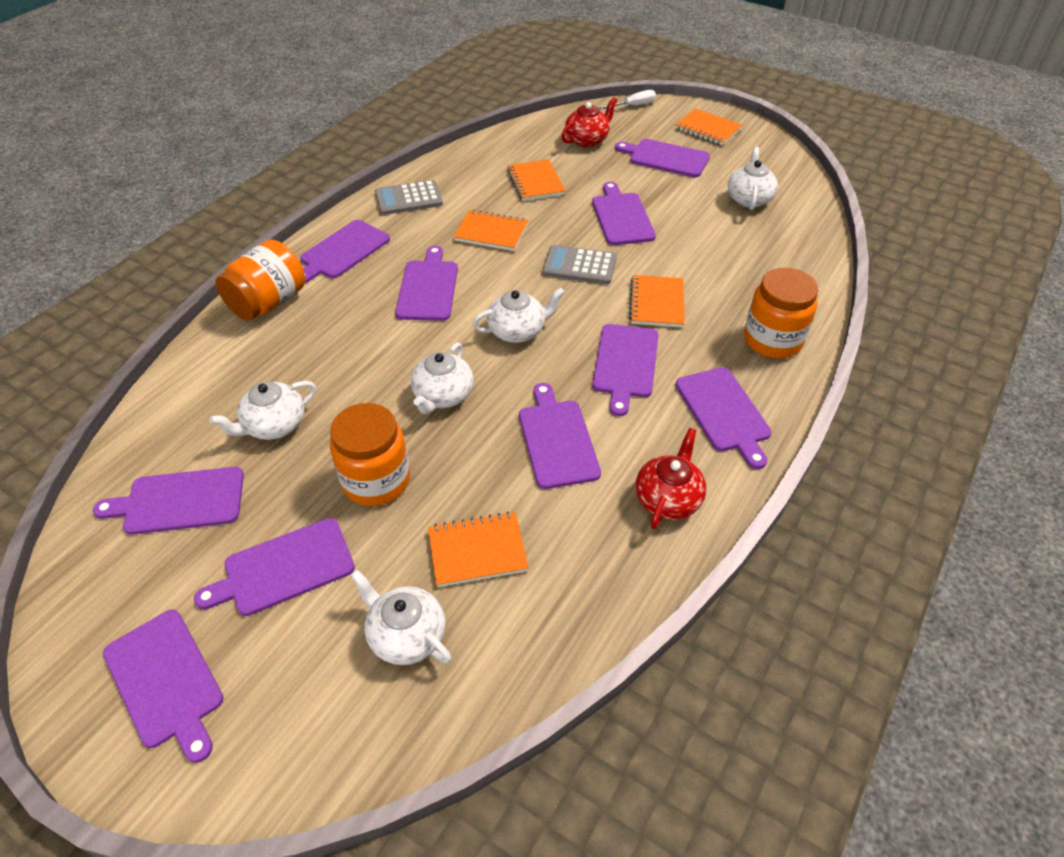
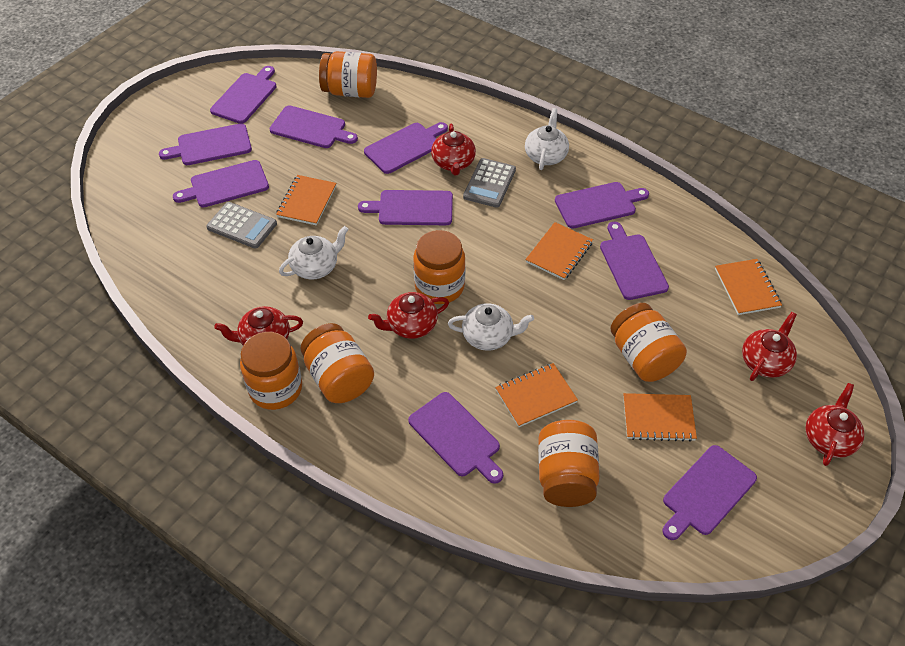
orange jar: 3 -> 6
red teapot: 2 -> 5
white screwdriver: 1 -> 0
white teapot: 5 -> 3

